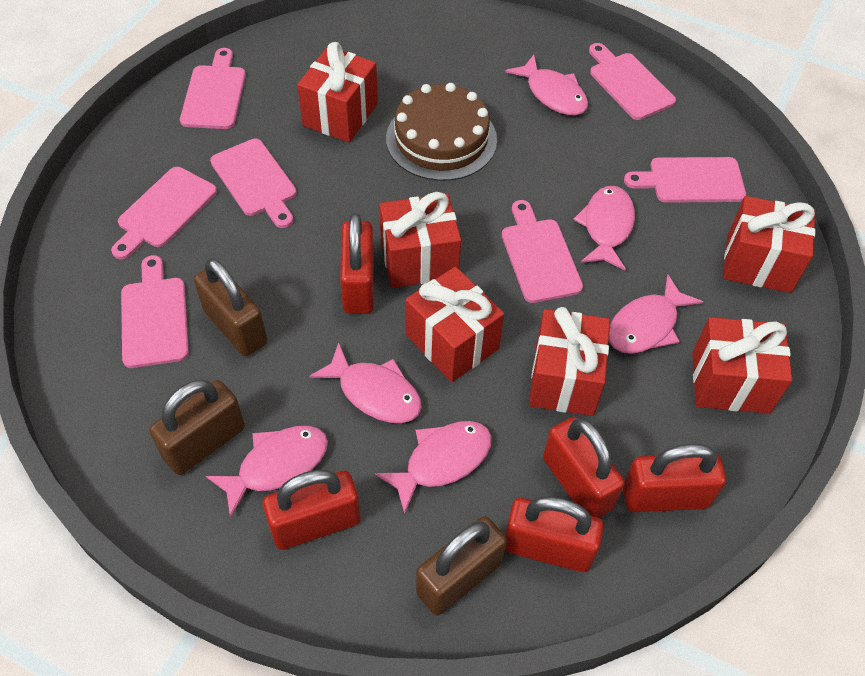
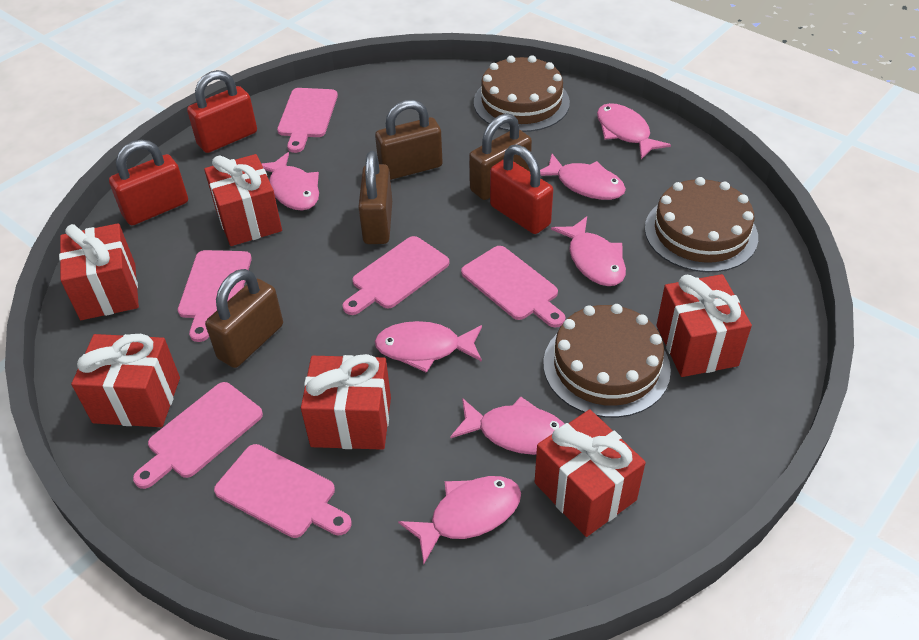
brown cake: 1 -> 3
brown padlock: 3 -> 4
pink cutting board: 7 -> 6
pink fish: 6 -> 7
red padlock: 5 -> 3

